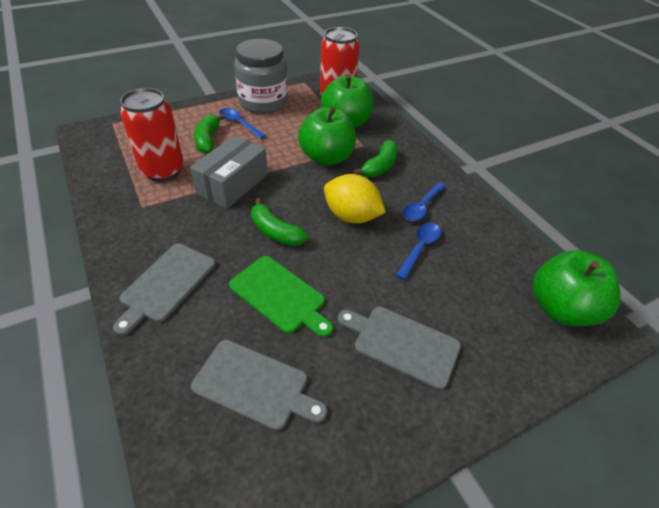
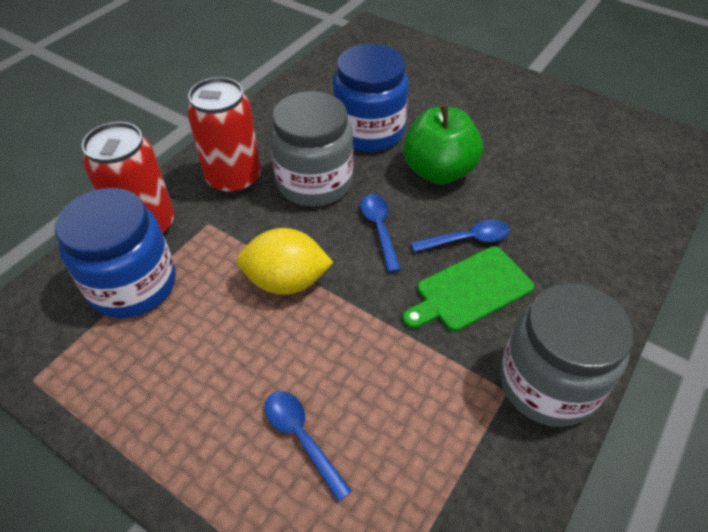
blue jar: 0 -> 2
green apple: 3 -> 1
green banana: 3 -> 0
grey box: 1 -> 0
grey cutting board: 3 -> 0
grey jar: 1 -> 2

